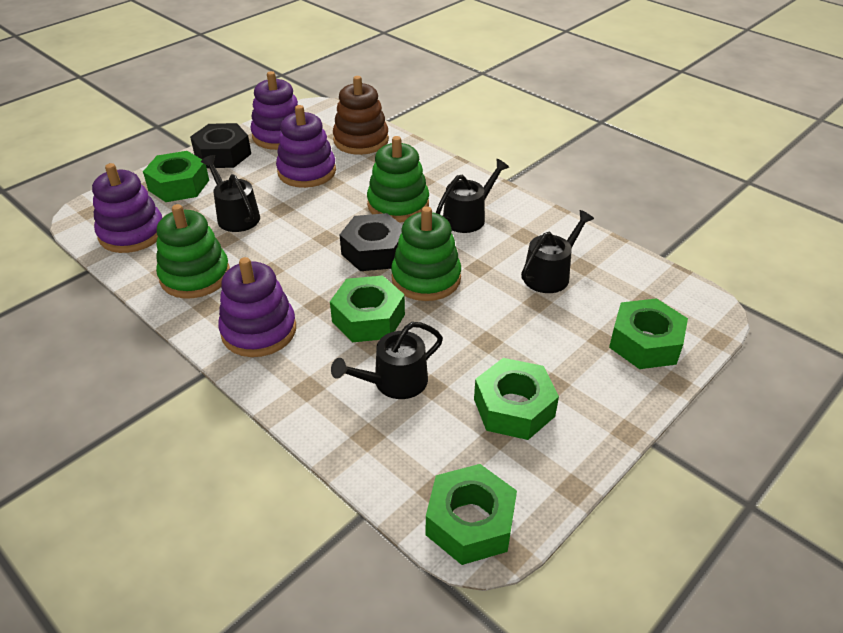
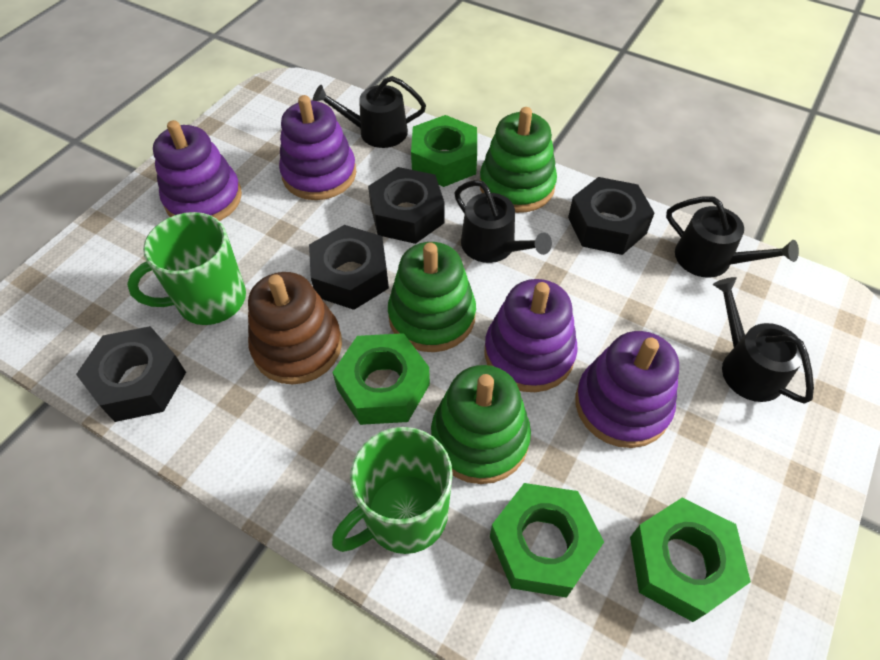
black nut: 2 -> 4
green mug: 0 -> 2
green nut: 5 -> 4

